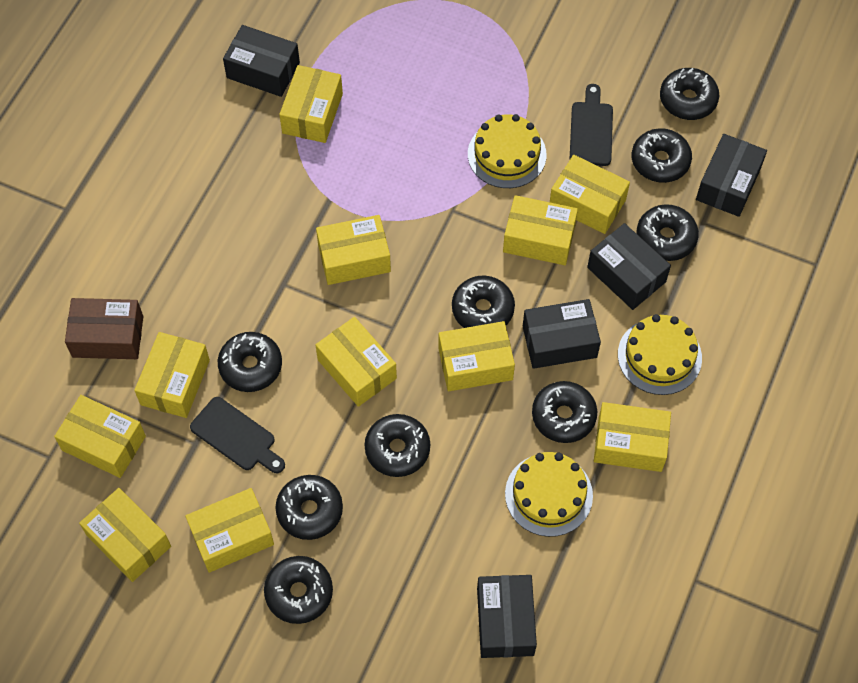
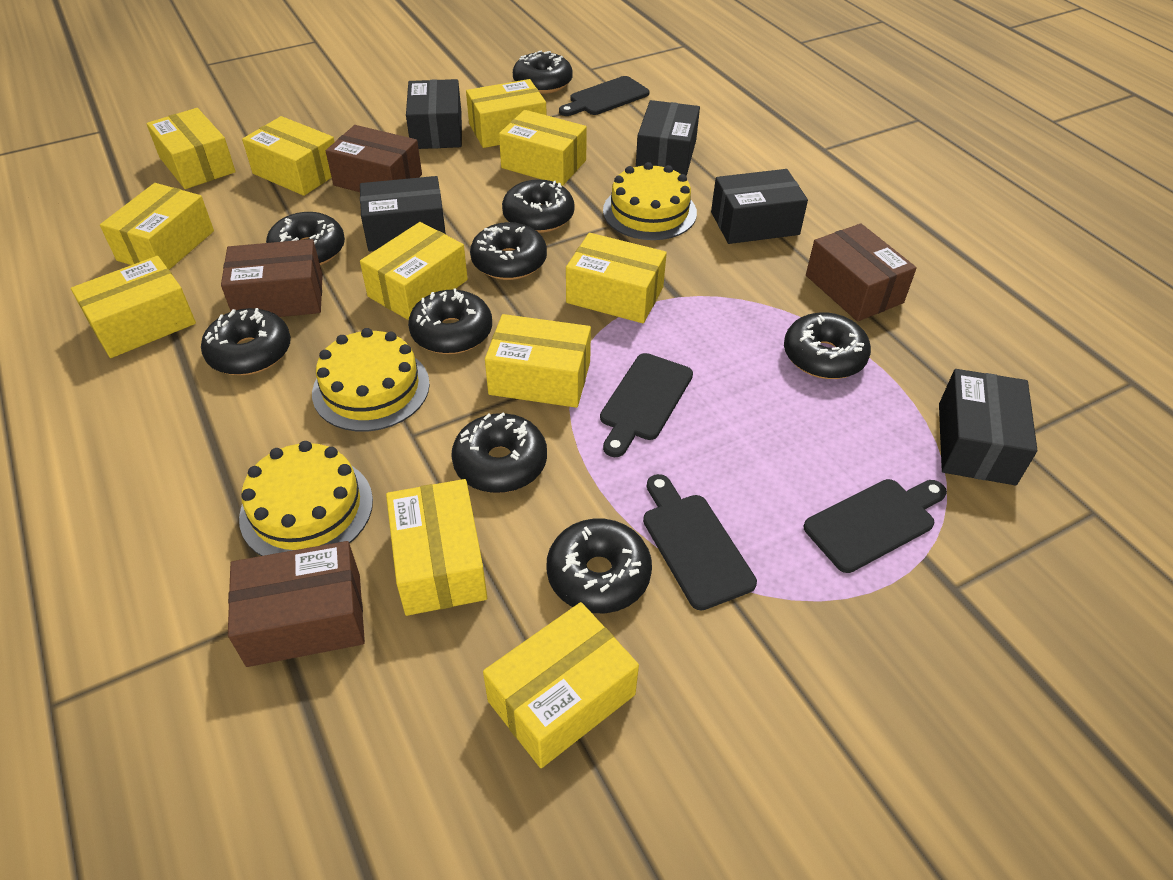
black cutting board: 2 -> 4
brown box: 1 -> 4

